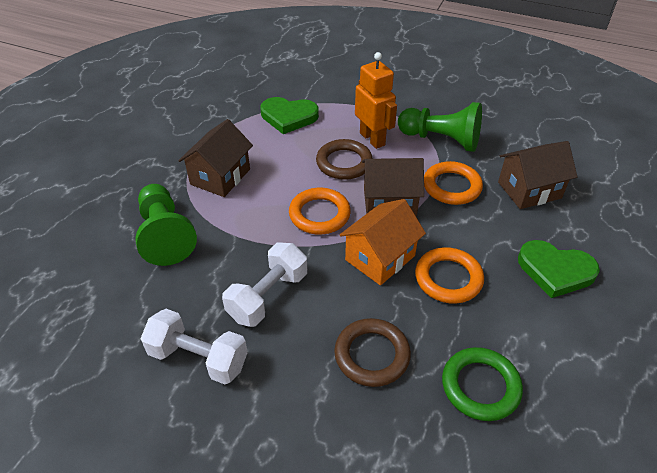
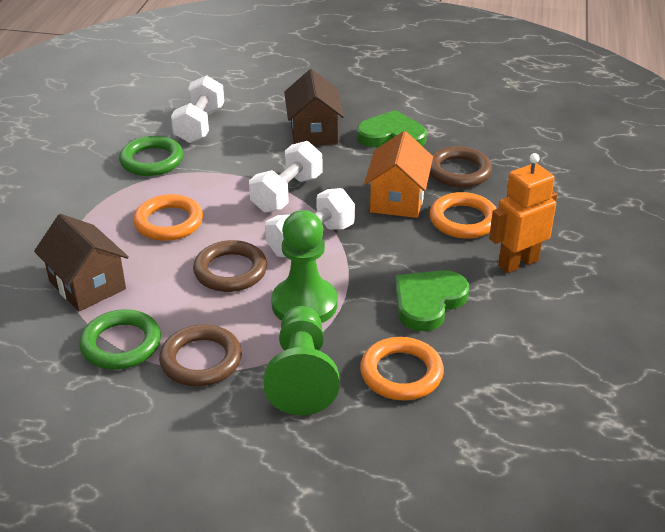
brown house: 3 -> 2
brown ring: 2 -> 3
green ring: 1 -> 2
white dumbbell: 2 -> 3

